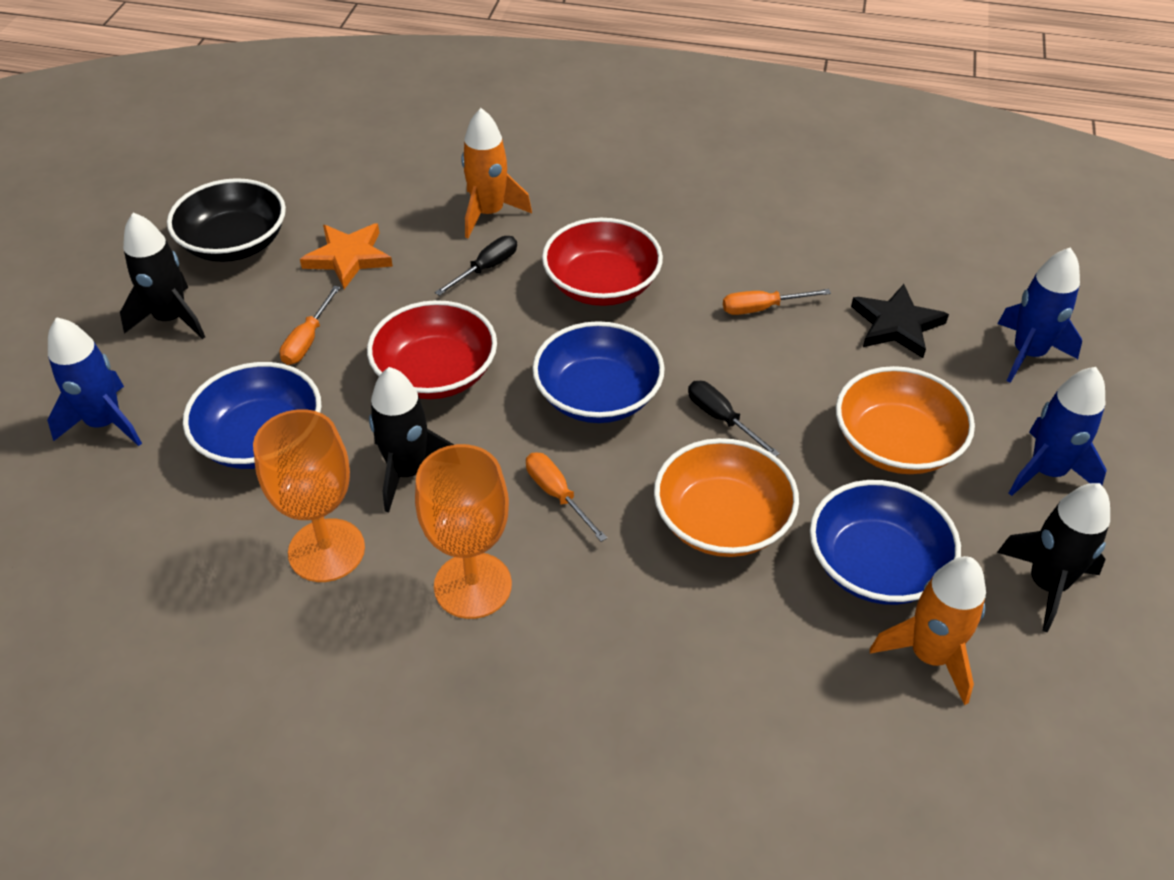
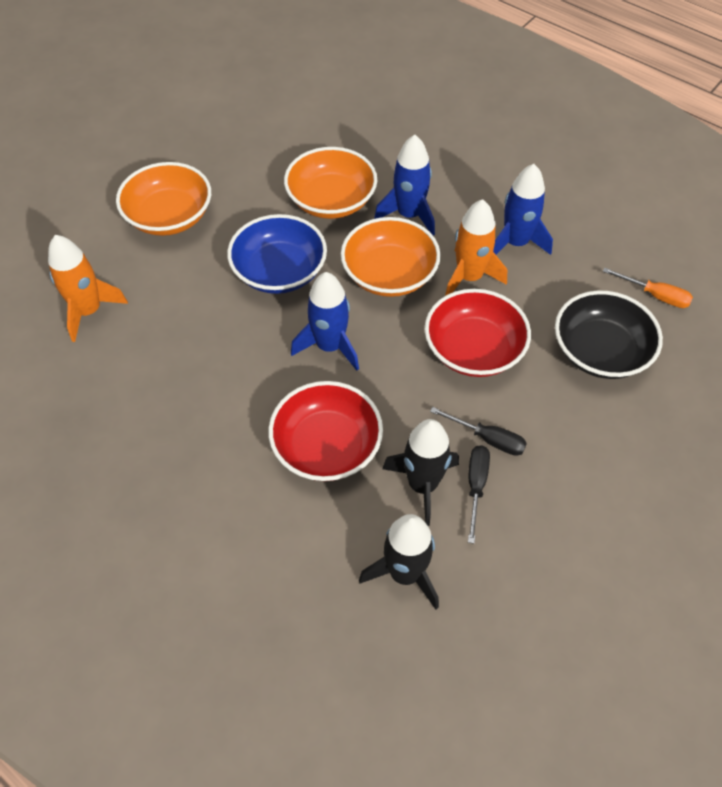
black rocket: 3 -> 2
black star: 1 -> 0
blue bowl: 3 -> 1
orange bowl: 2 -> 3
orange goblet: 2 -> 0
orange screwdriver: 3 -> 1
orange star: 1 -> 0

